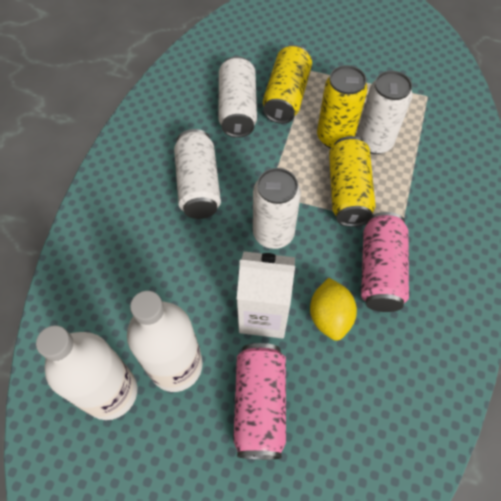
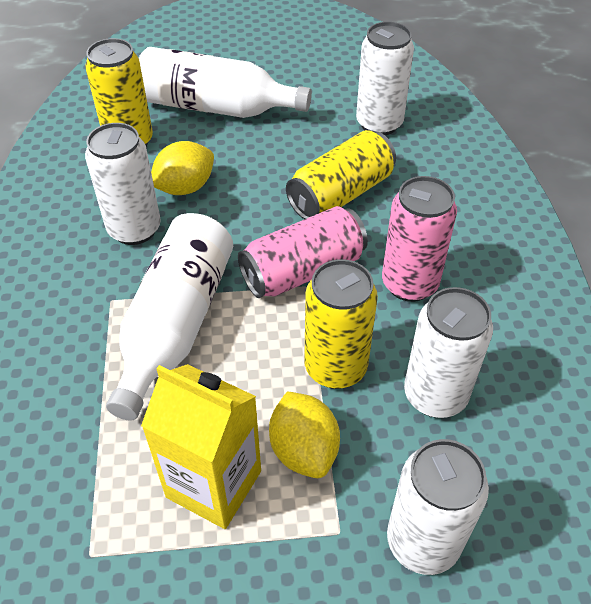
white carton: 1 -> 0
yellow carton: 0 -> 1
yellow lemon: 1 -> 2

